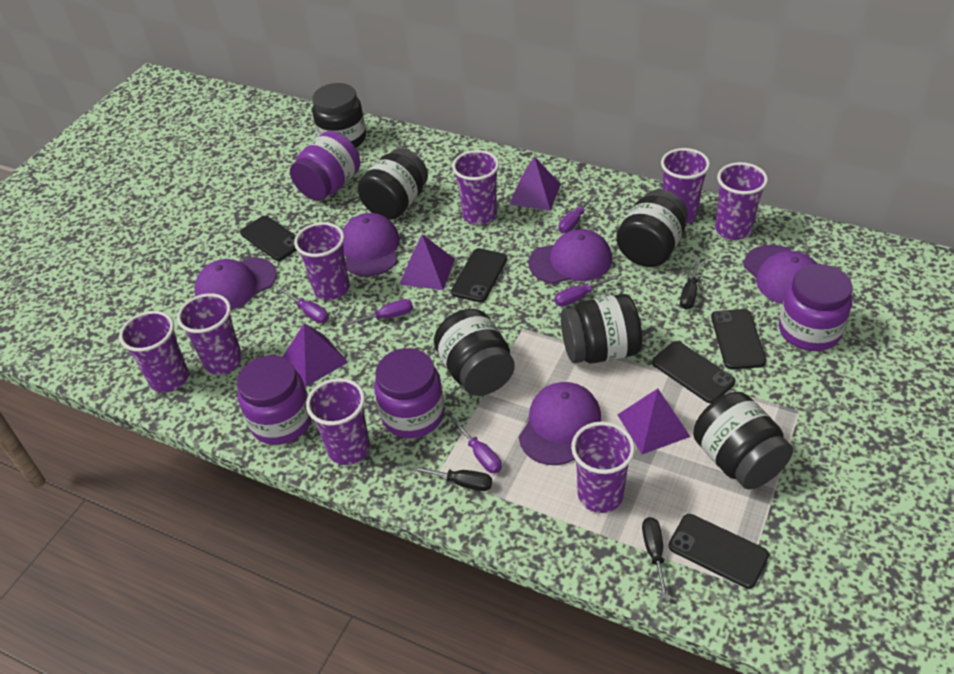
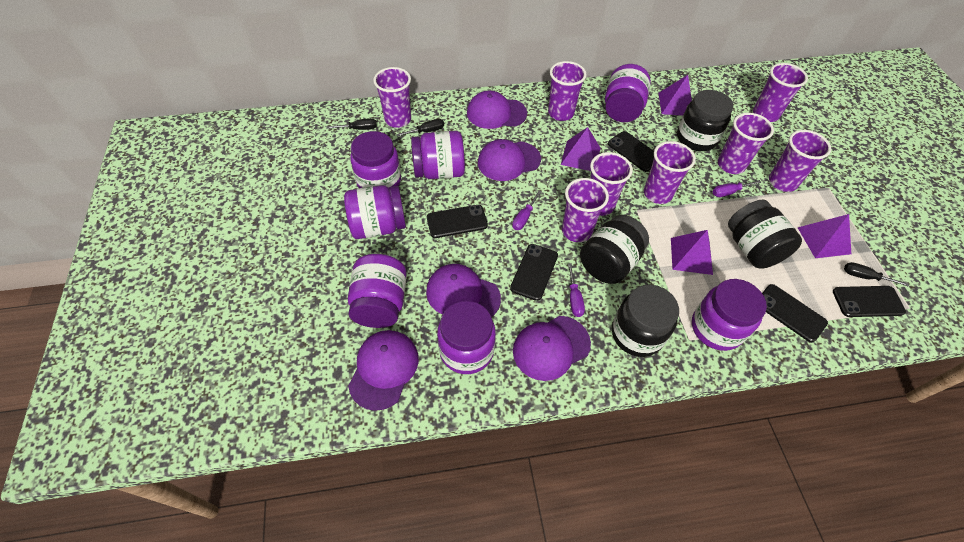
black jar: 6 -> 4
purple jar: 4 -> 7
purple screwdriver: 5 -> 3

